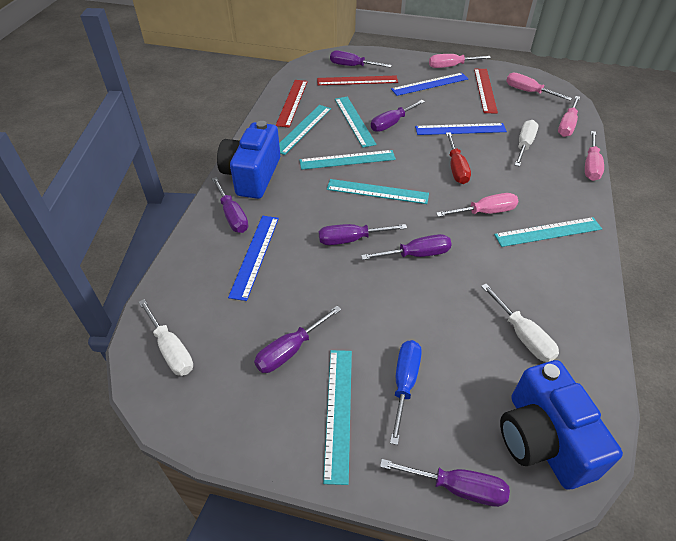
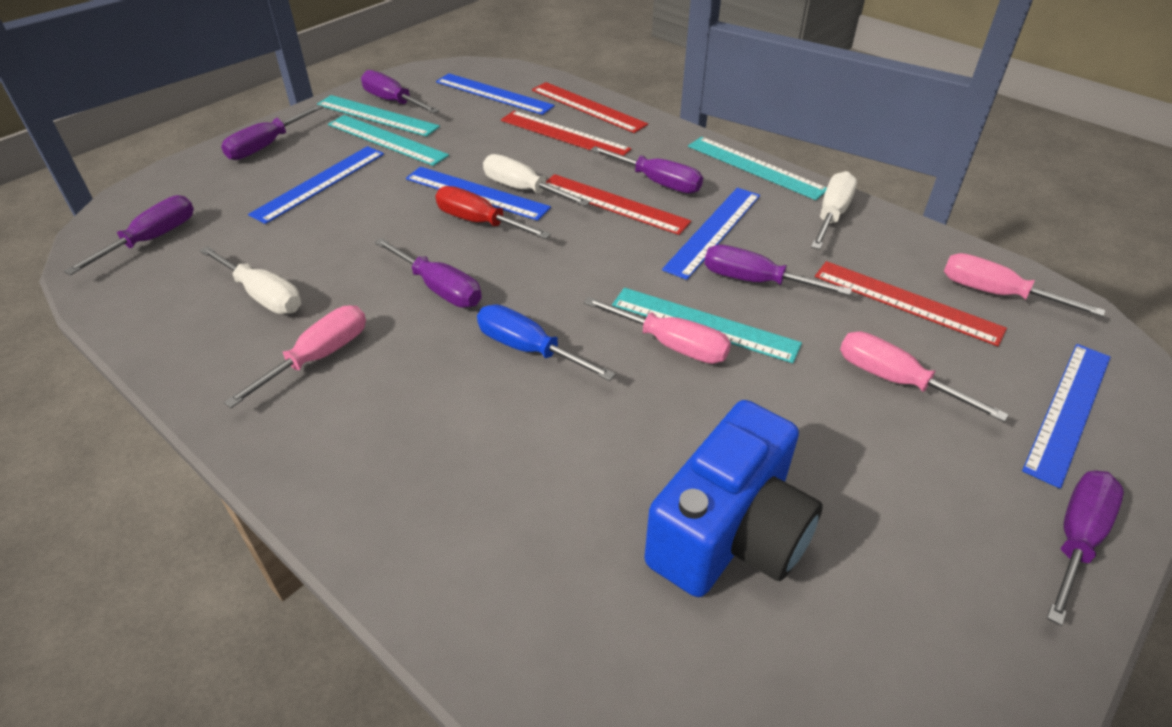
blue camera: 2 -> 1
blue ruler: 3 -> 5
pink screwdriver: 5 -> 4
red ruler: 3 -> 4
turquoise ruler: 6 -> 4

